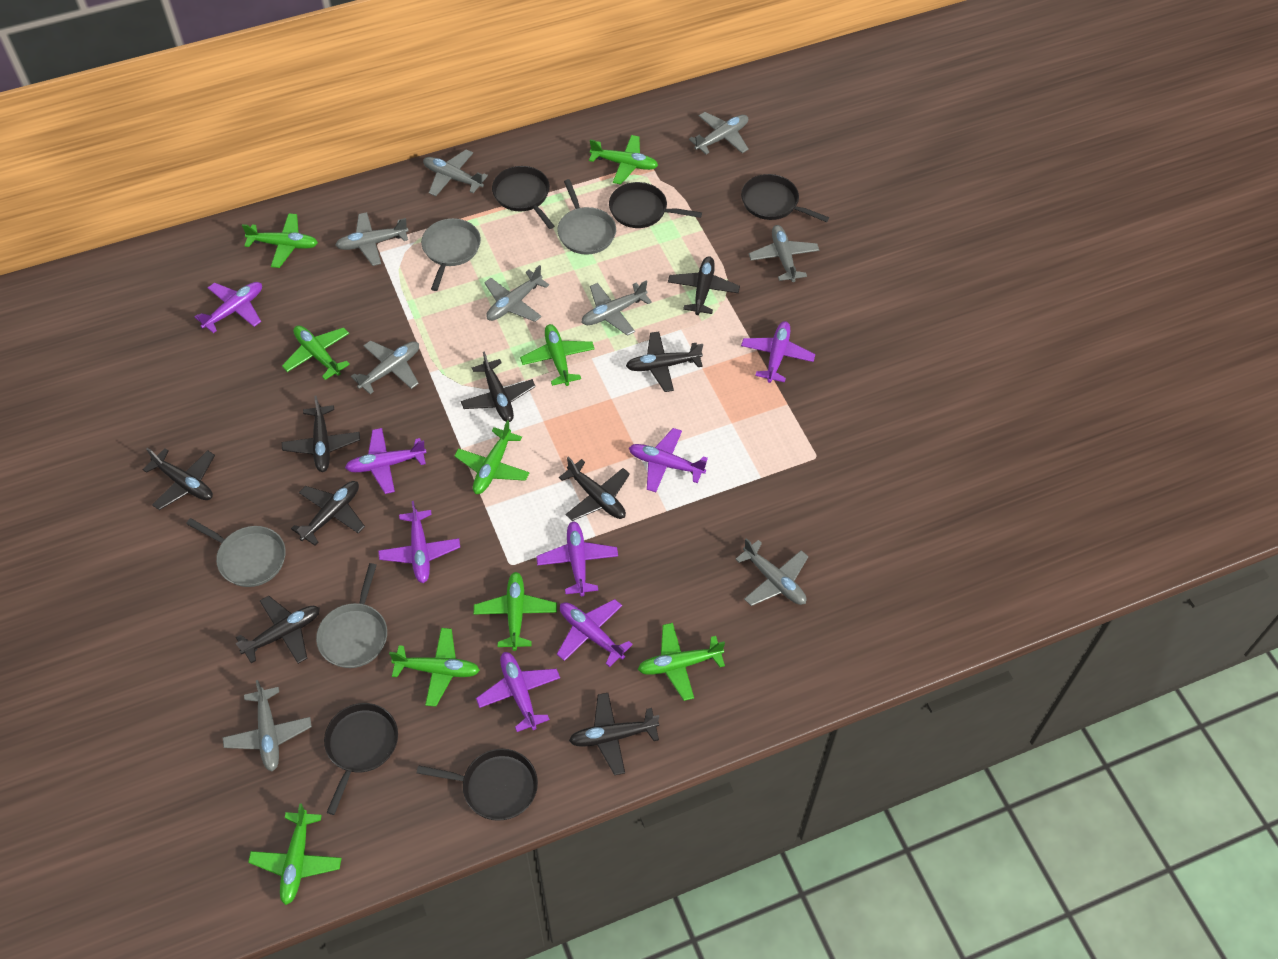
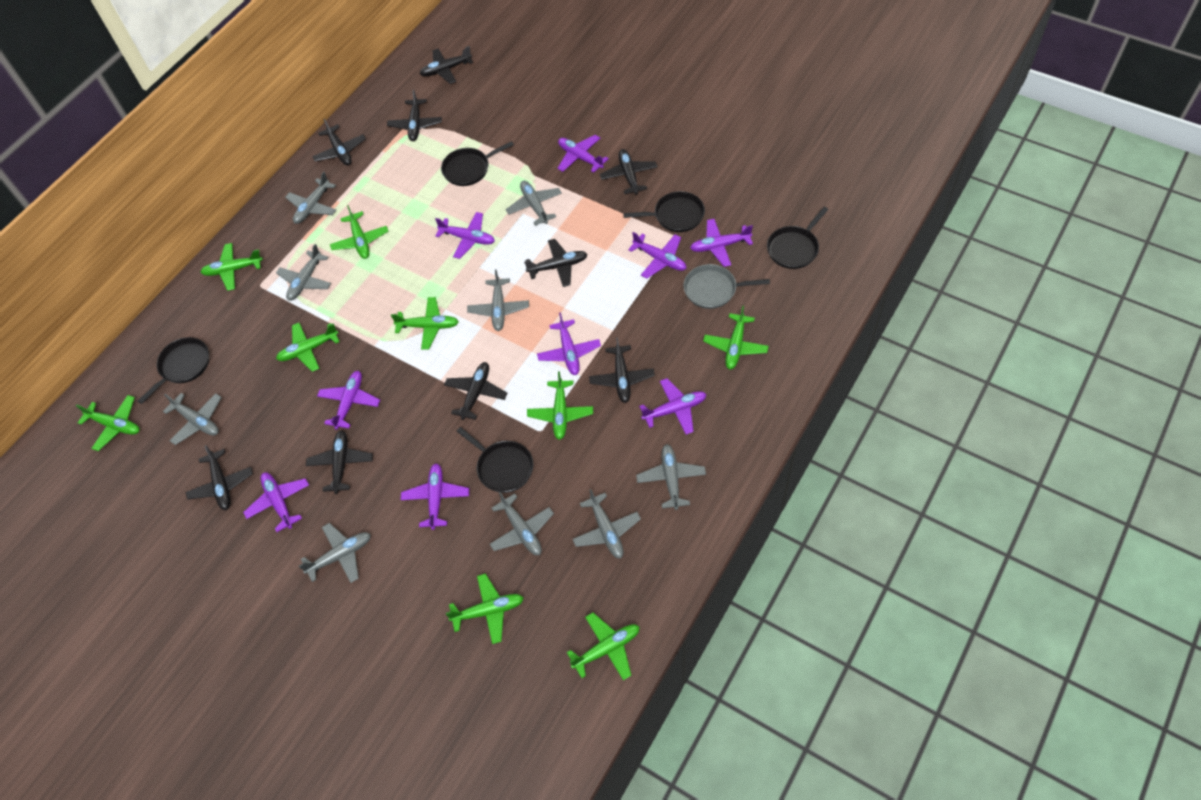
grey pan: 4 -> 1
purple plane: 8 -> 9

